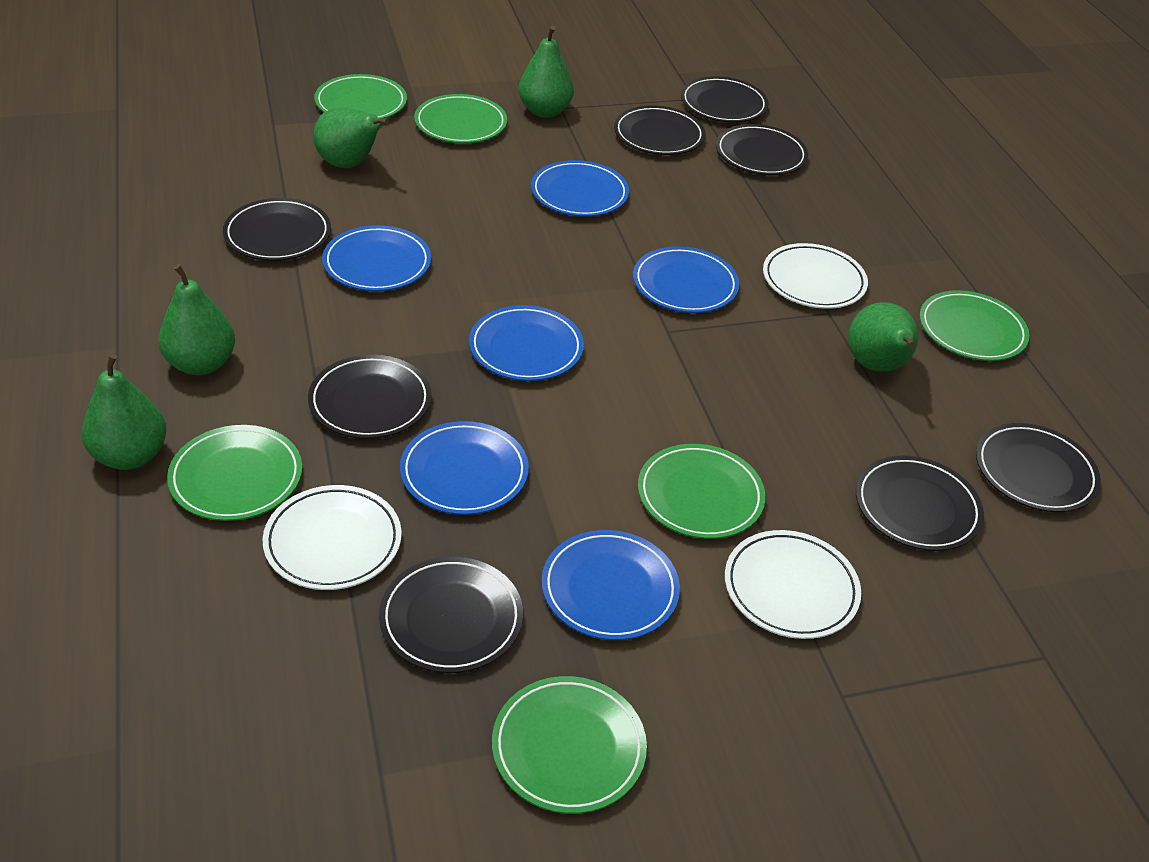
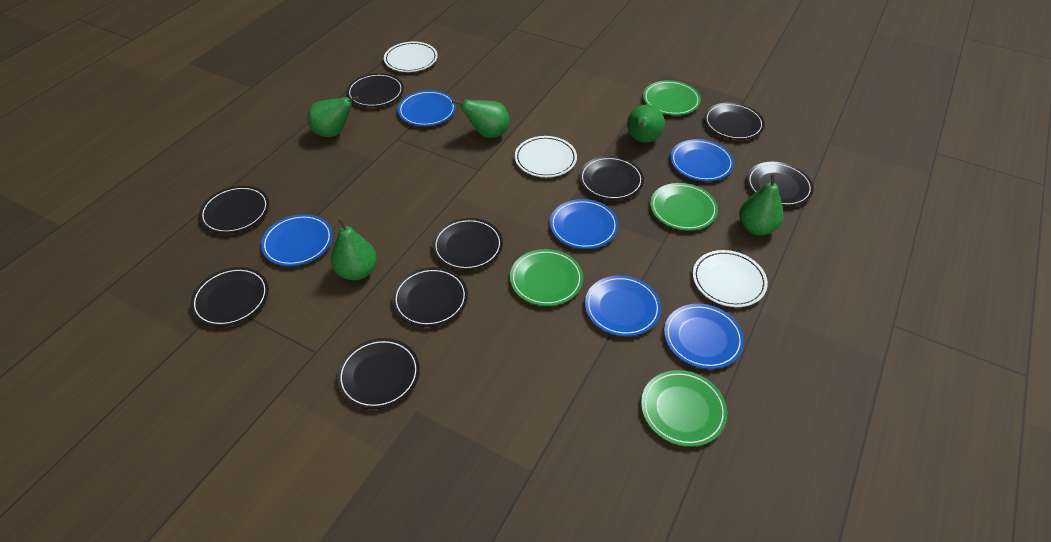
black plate: 8 -> 9
green plate: 6 -> 4

